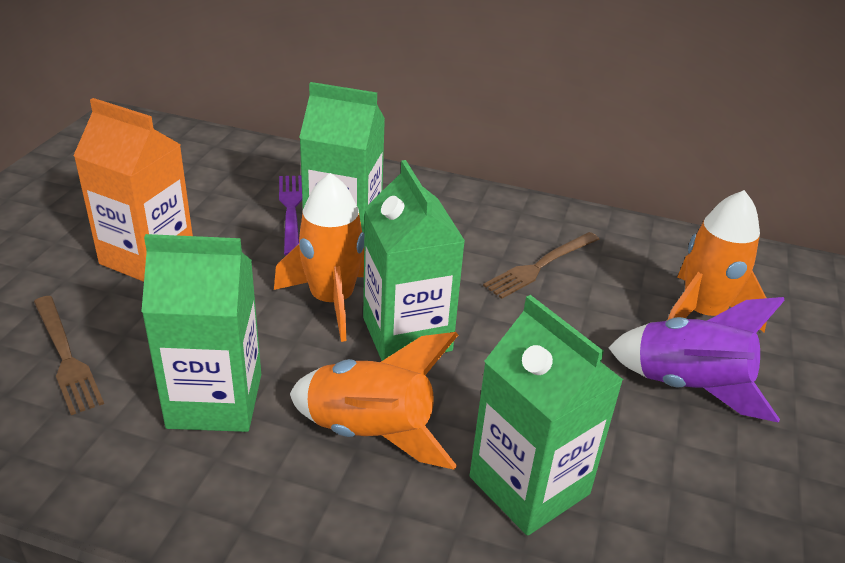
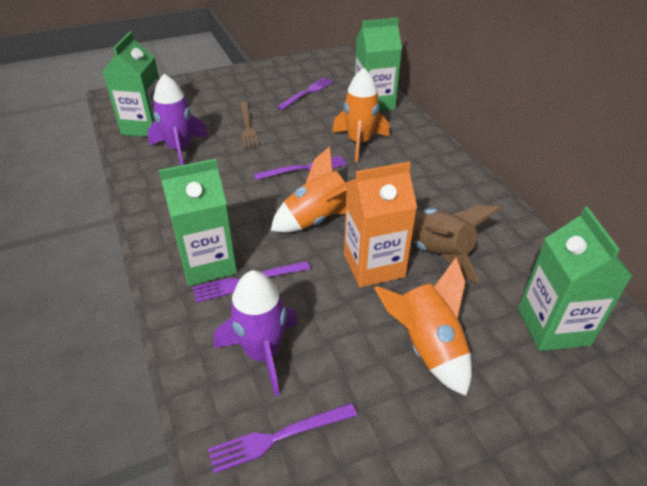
brown fork: 2 -> 1
brown rocket: 0 -> 1
purple fork: 1 -> 4
purple rocket: 1 -> 2

